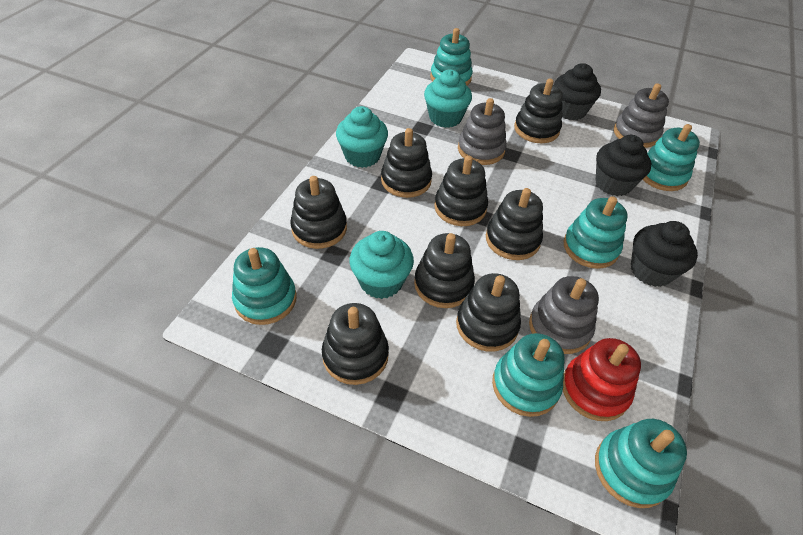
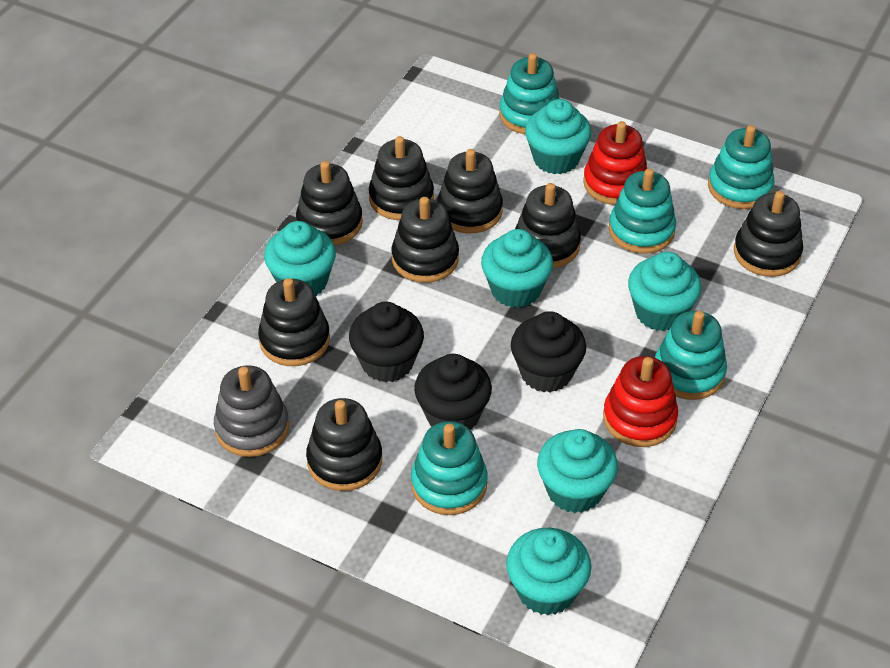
grey stacking toy: 3 -> 1
red stacking toy: 1 -> 2
turquoise cupcake: 3 -> 6
turquoise stacking toy: 6 -> 5

